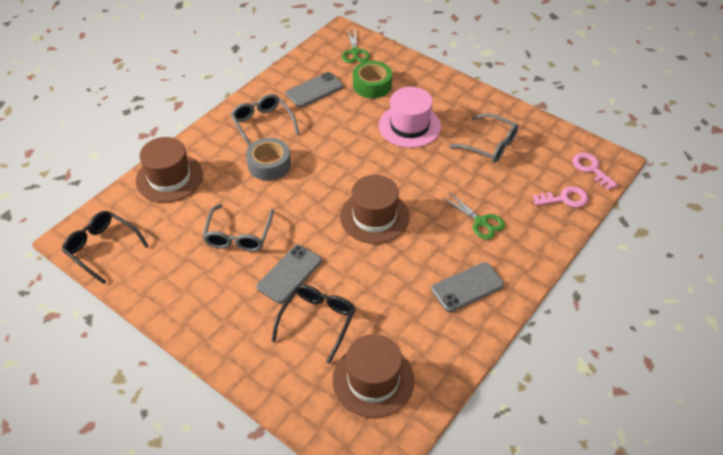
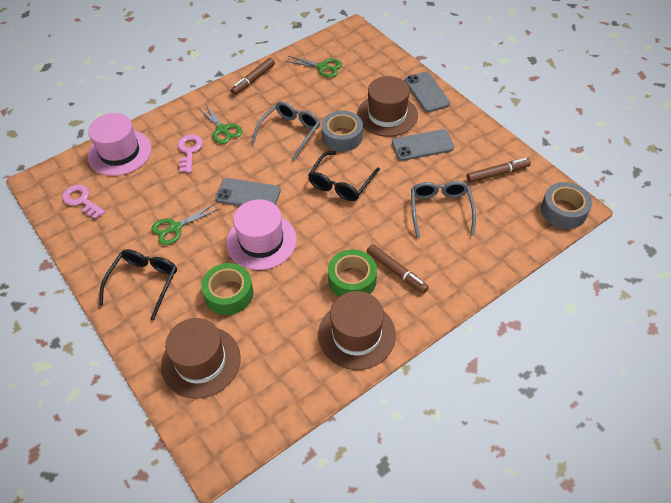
brown marker: 0 -> 3
green scissors: 2 -> 3
green tape: 1 -> 2
grey glasses: 3 -> 2
grey tape: 1 -> 2
pink hat: 1 -> 2

